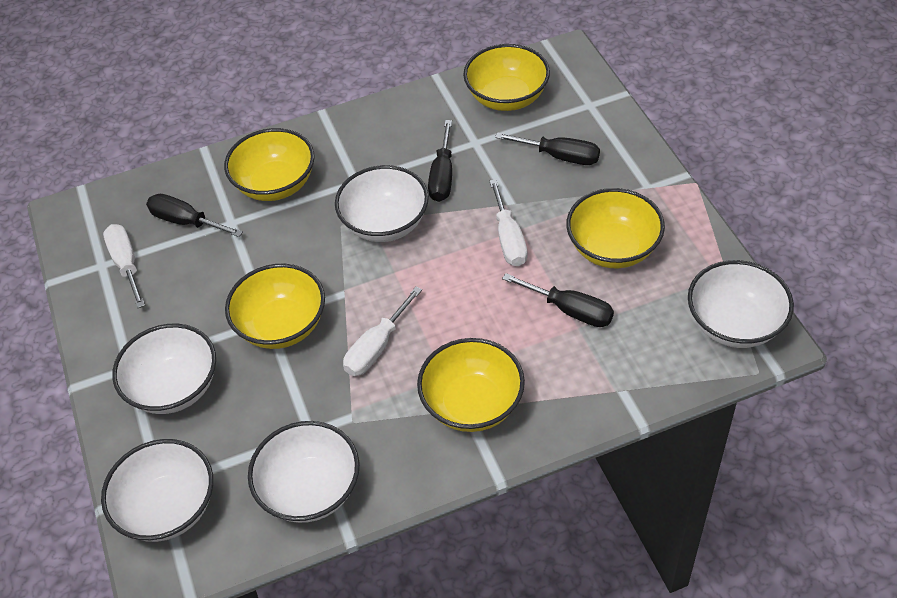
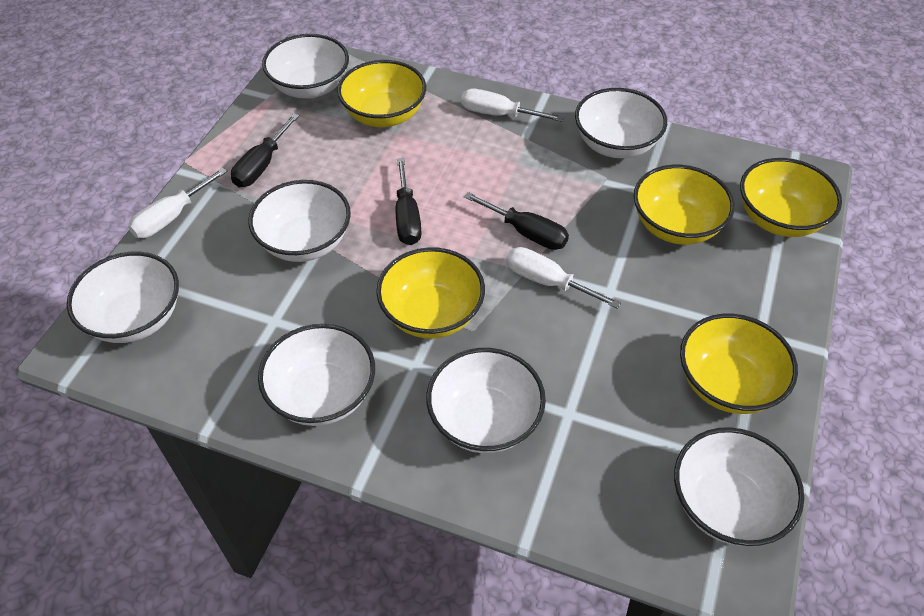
black screwdriver: 4 -> 3
white bowl: 5 -> 7

